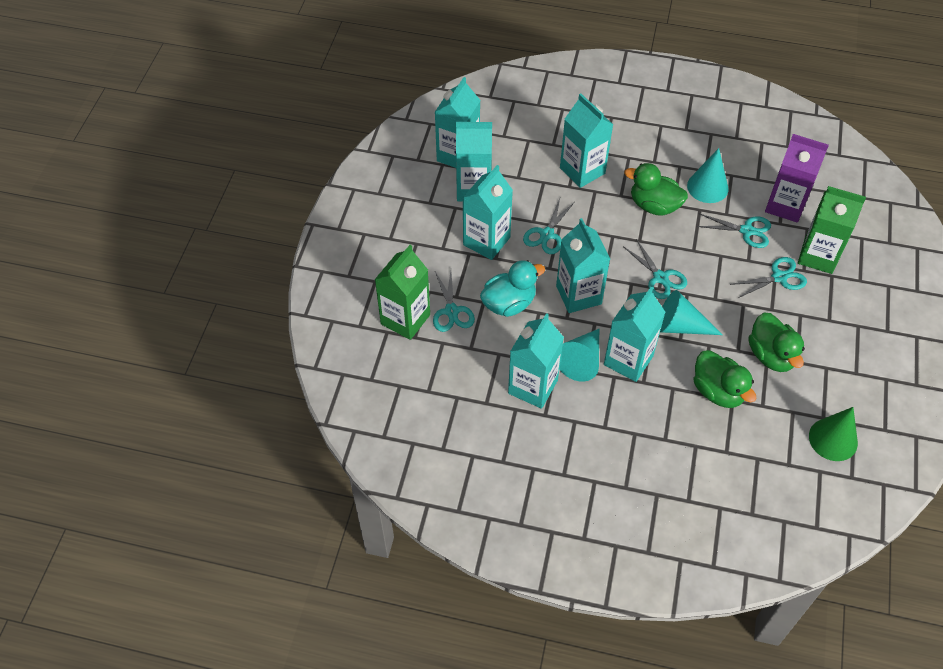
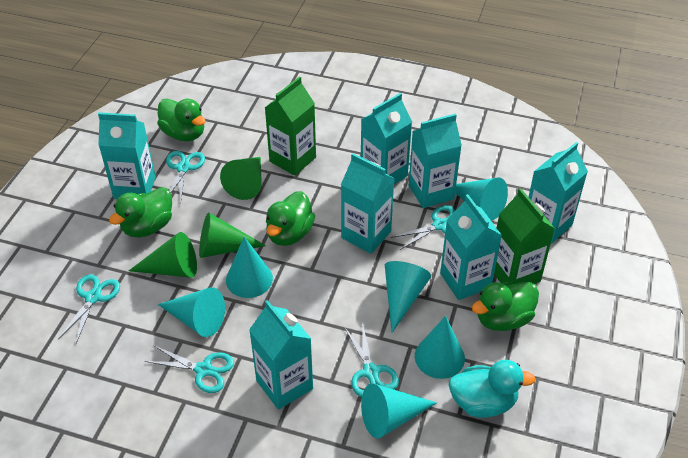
green cone: 1 -> 3
green duck: 3 -> 4
purple carton: 1 -> 0
turquoise cone: 3 -> 6

